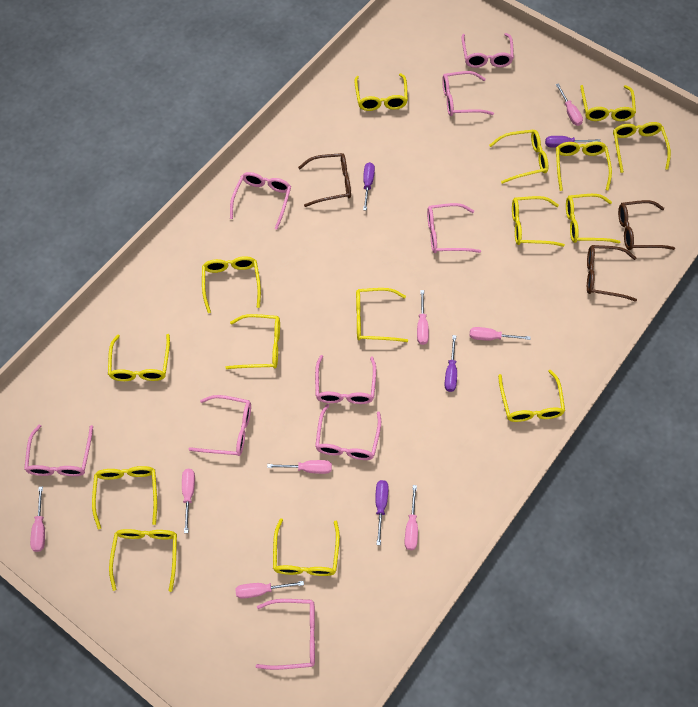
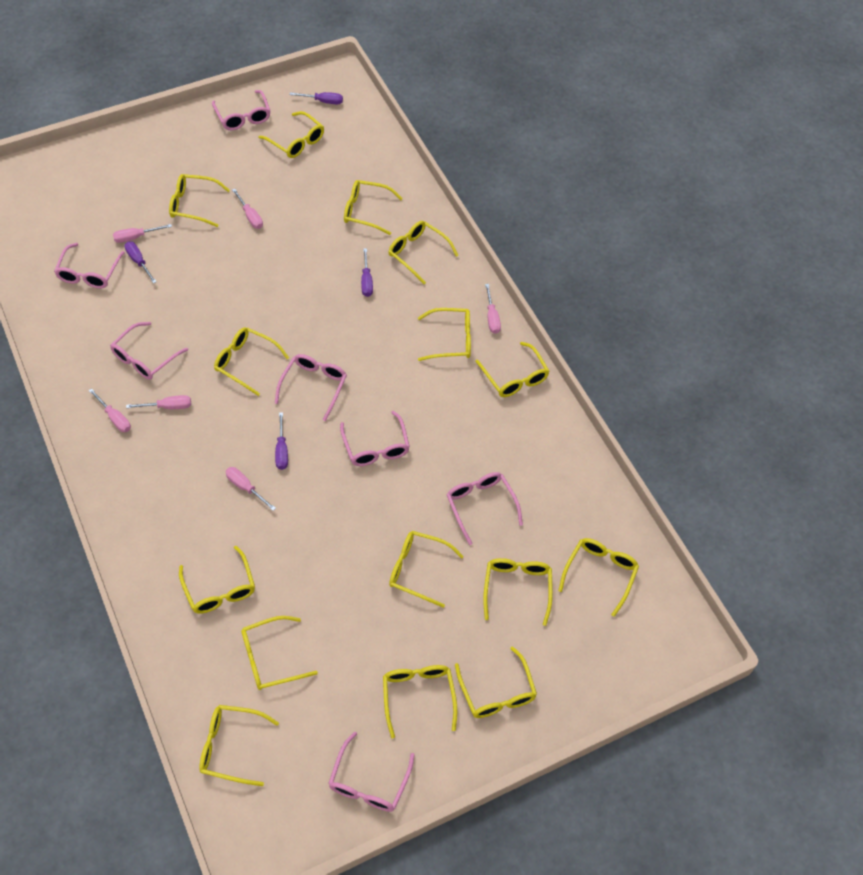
brown glasses: 3 -> 0
pink glasses: 9 -> 7
pink screwdriver: 8 -> 6

